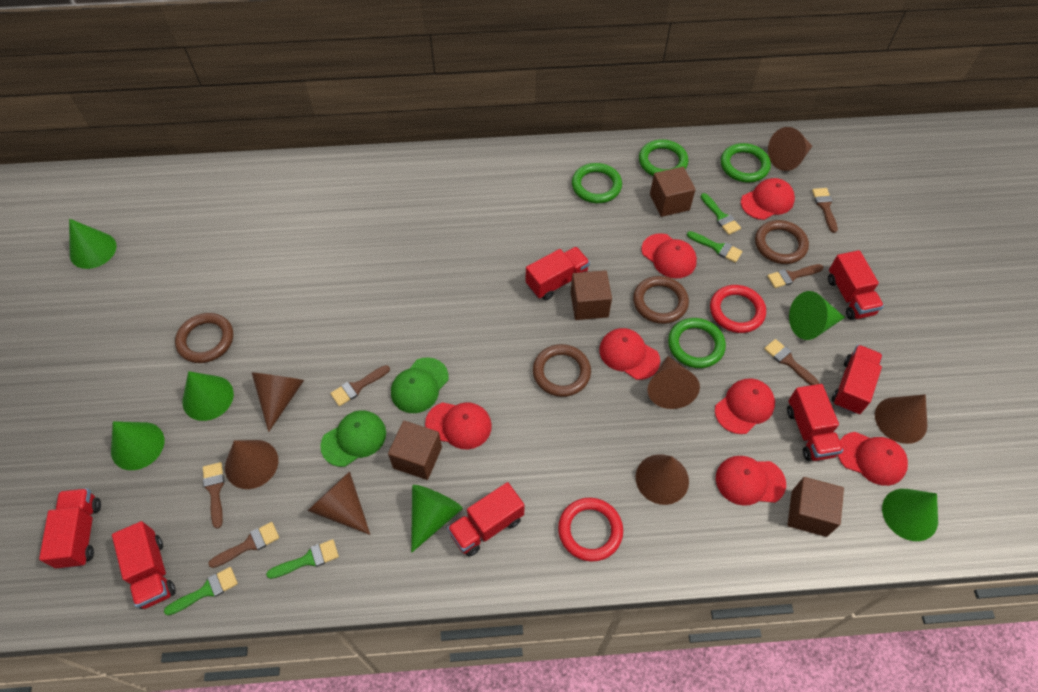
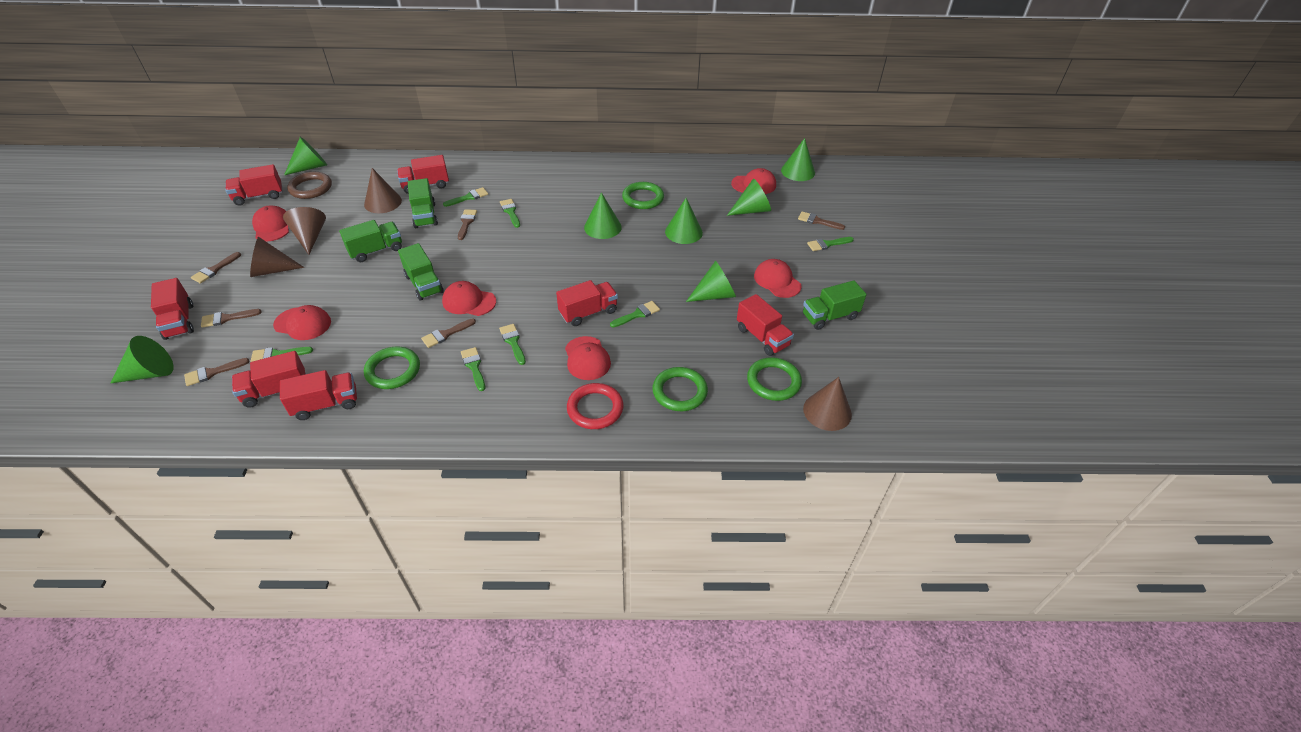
brown cone: 7 -> 4
brown cube: 4 -> 0
brown ring: 4 -> 1
green brush: 4 -> 7
green cap: 2 -> 0
green cone: 6 -> 7
green truck: 0 -> 4
red cap: 7 -> 6
red ring: 2 -> 1

